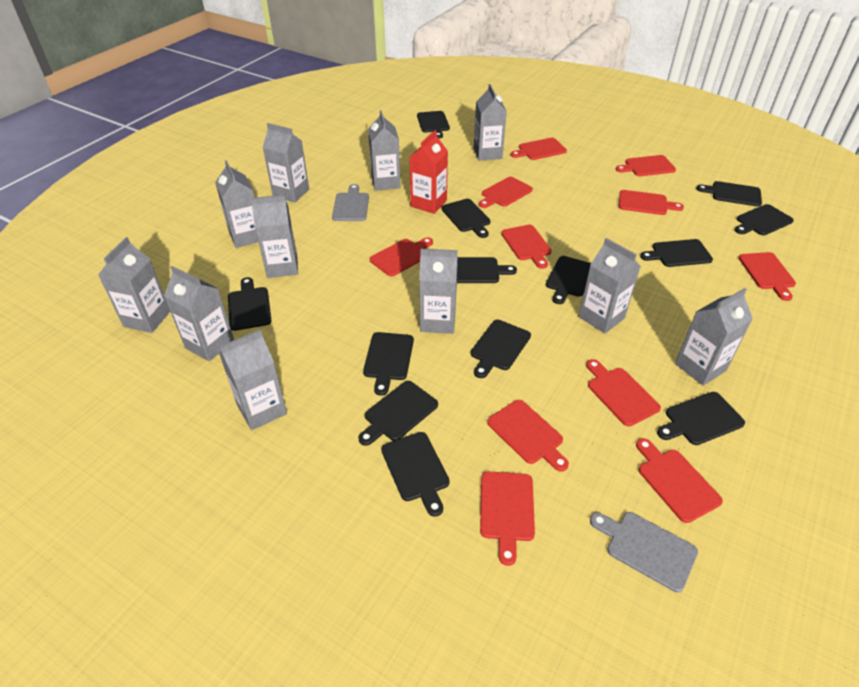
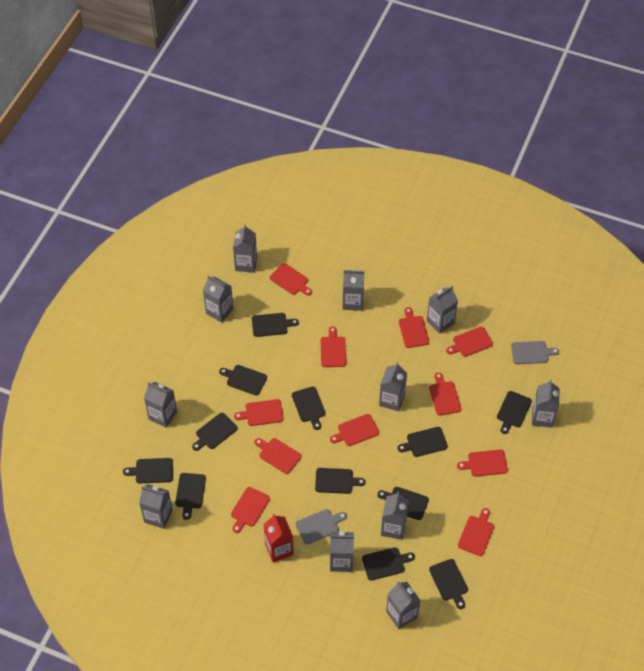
black cutting board: 13 -> 12

